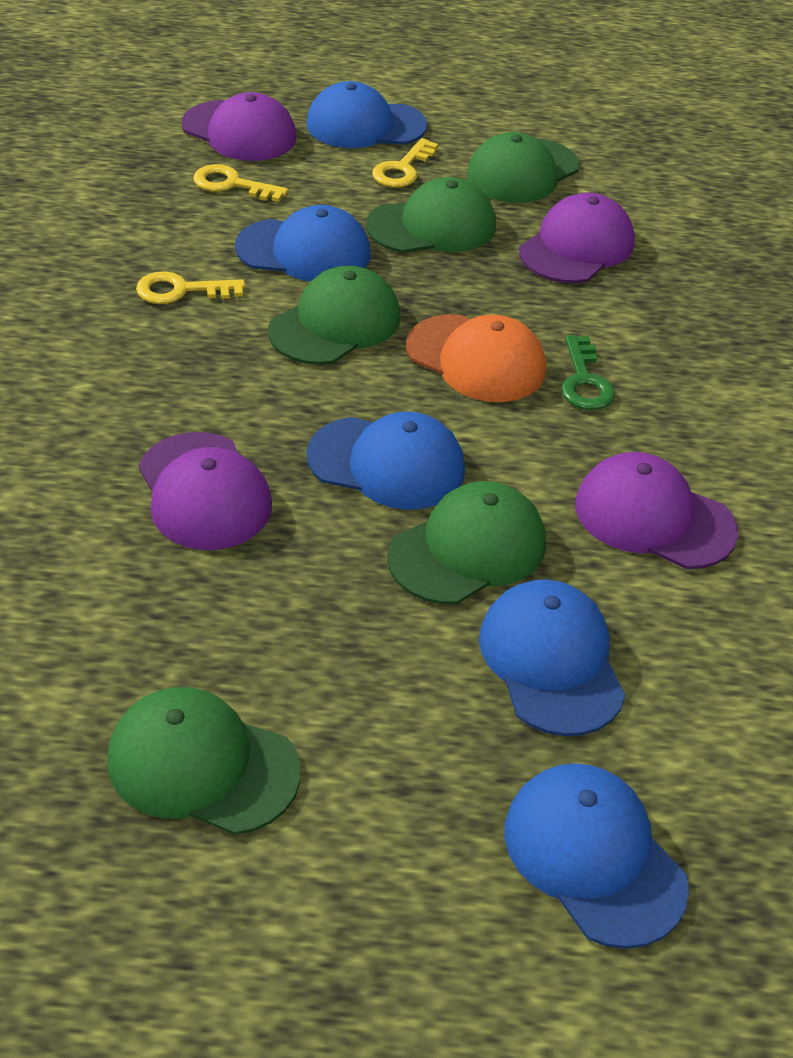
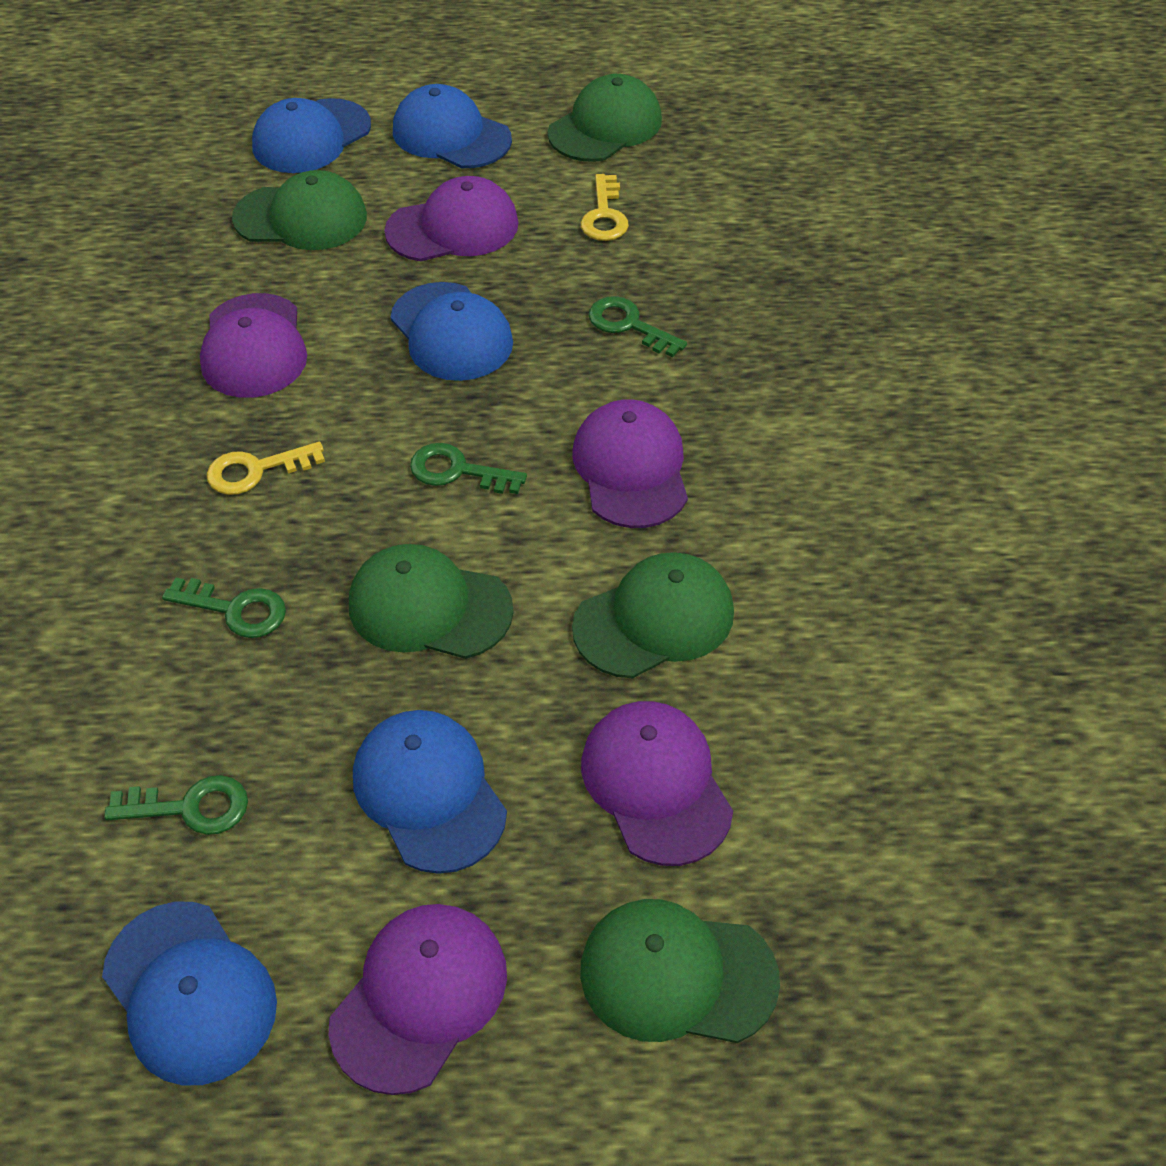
green key: 1 -> 4
orange cap: 1 -> 0
purple cap: 4 -> 5
yellow key: 3 -> 2

